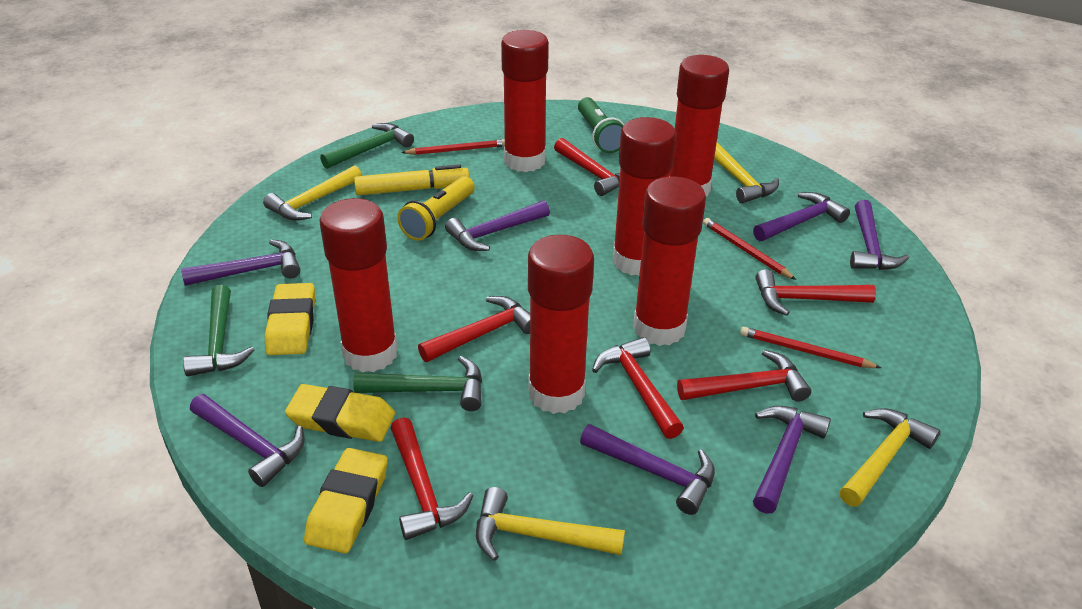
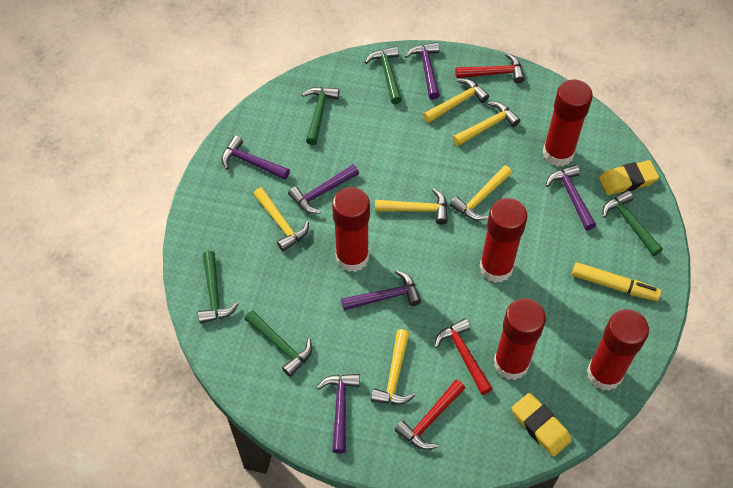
green flashlight: 1 -> 0
green hammer: 3 -> 5
purple hammer: 7 -> 6
red glue stick: 6 -> 5
red hammer: 6 -> 3
red pencil: 3 -> 0
yellow eraser: 3 -> 2
yellow flashlight: 1 -> 0
yellow hammer: 4 -> 6

